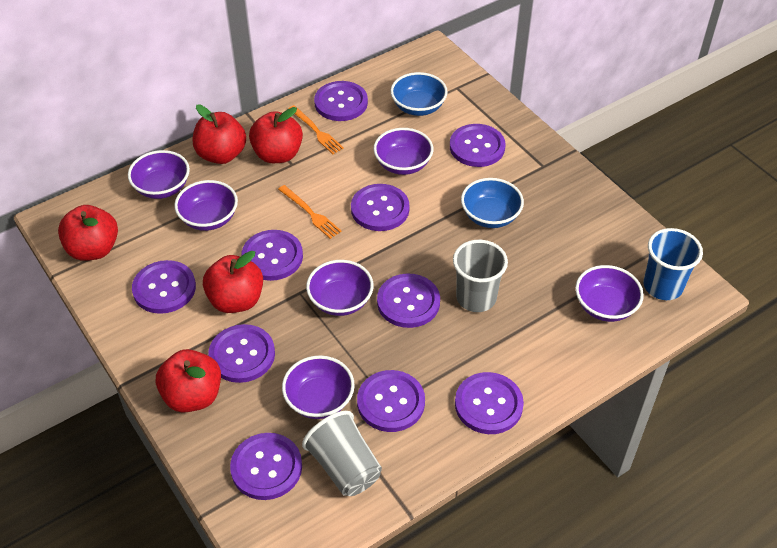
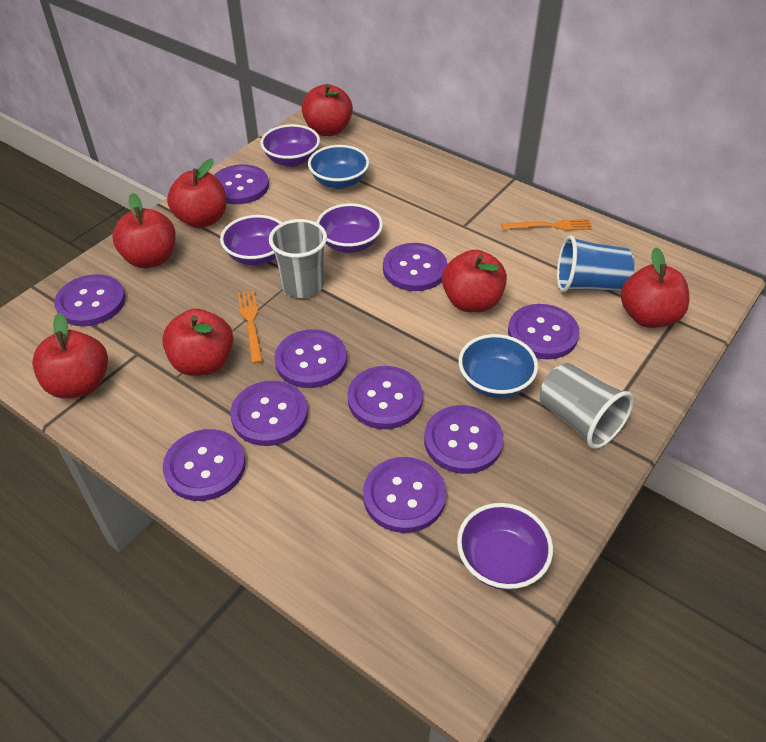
purple bowl: 6 -> 4
red apple: 5 -> 7

